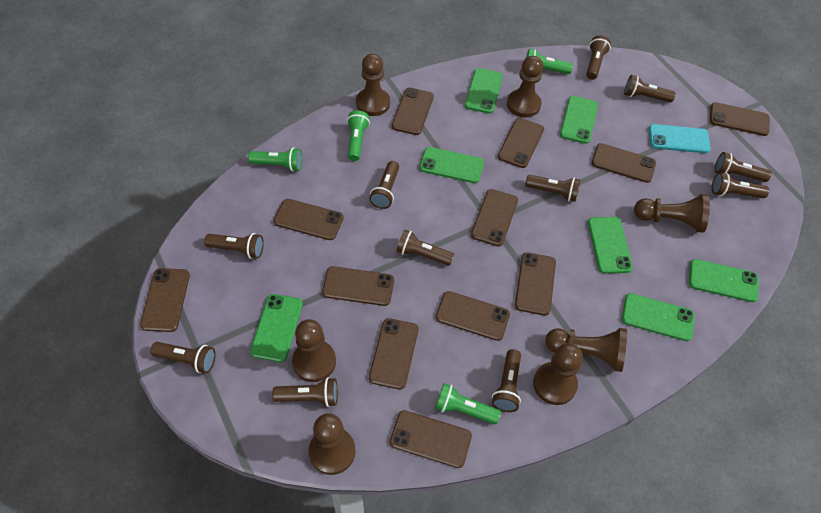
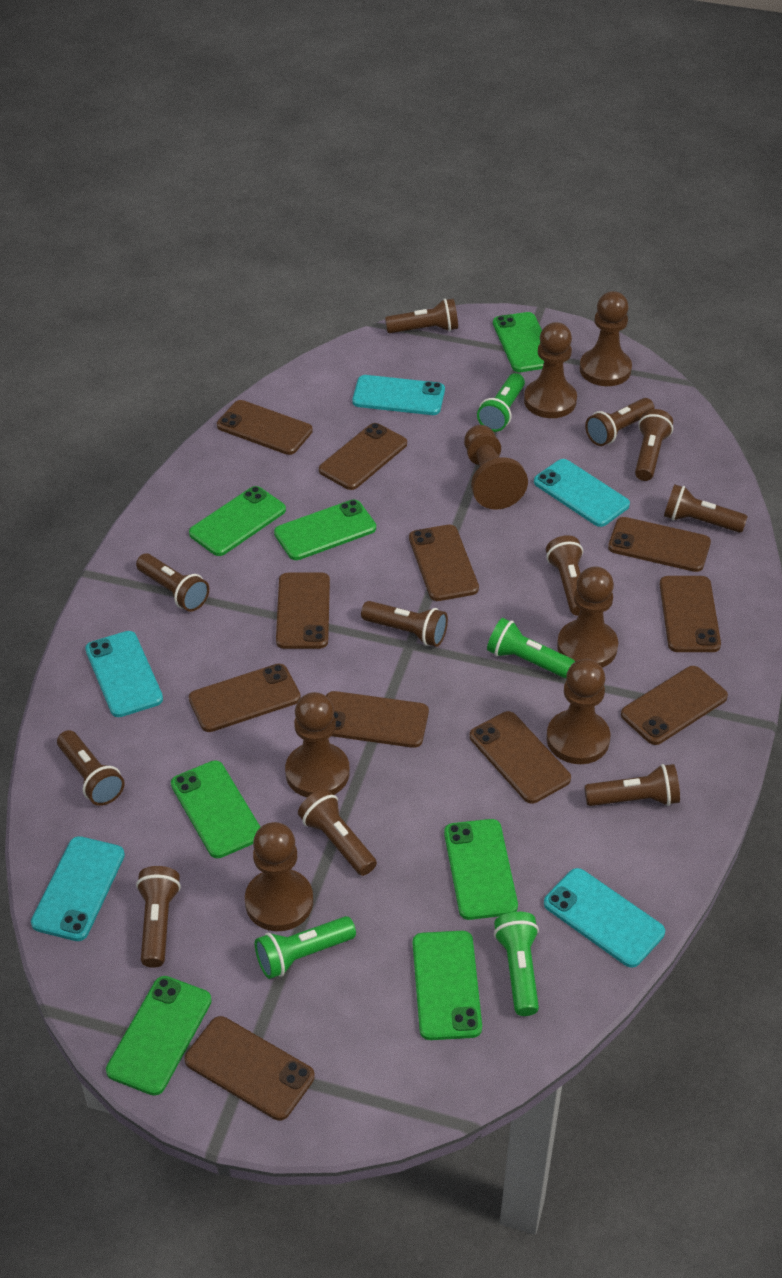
brown phone: 12 -> 11
turquoise phone: 1 -> 5

